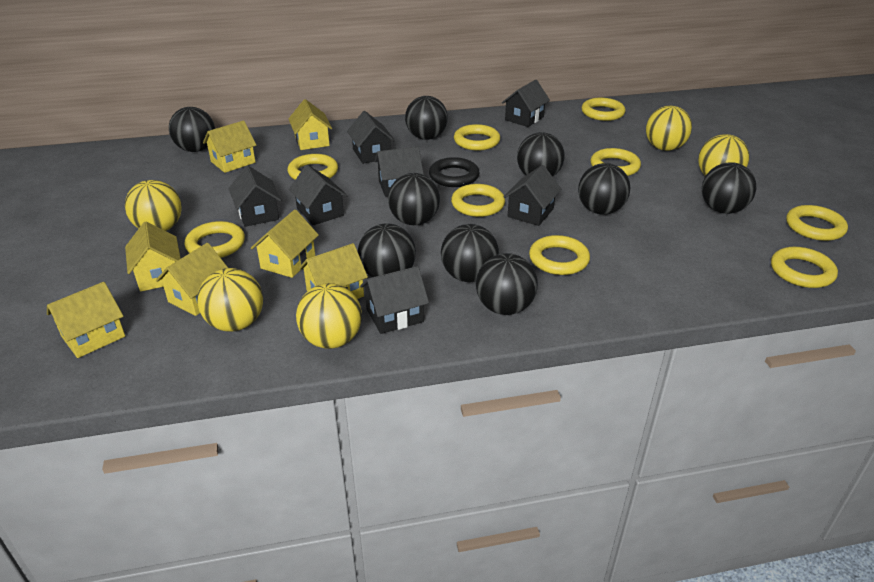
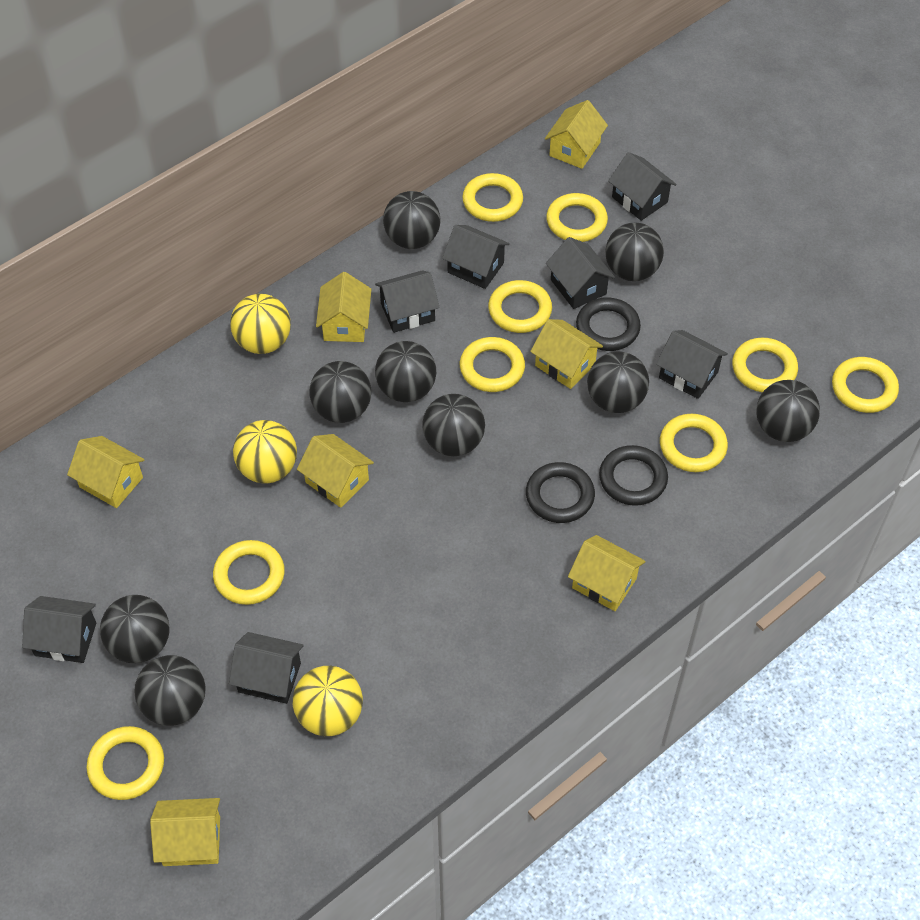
black ring: 1 -> 3
yellow ball: 5 -> 3

